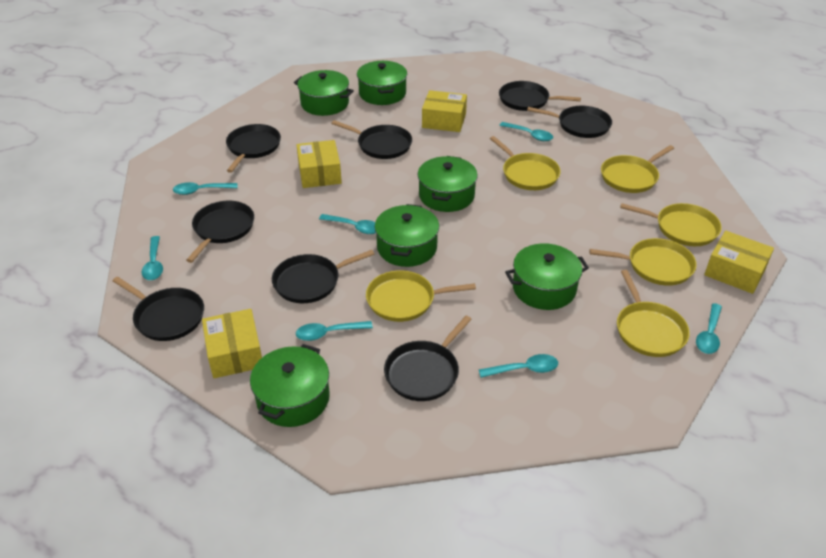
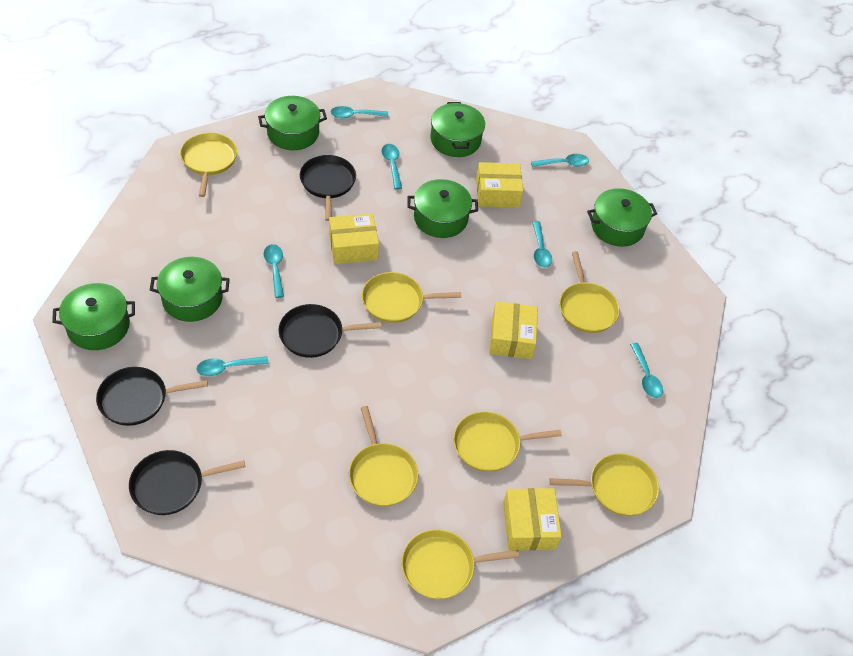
black pan: 8 -> 4
yellow pan: 6 -> 7

